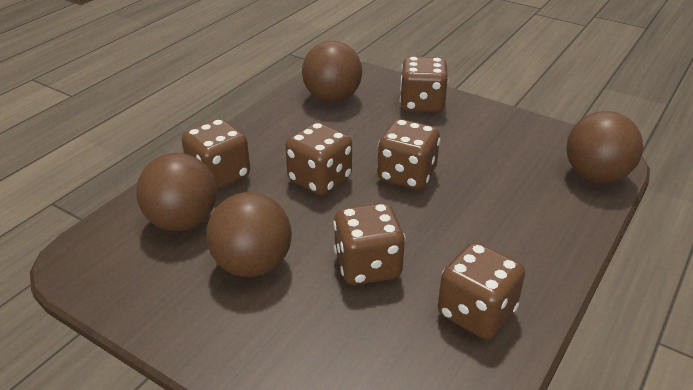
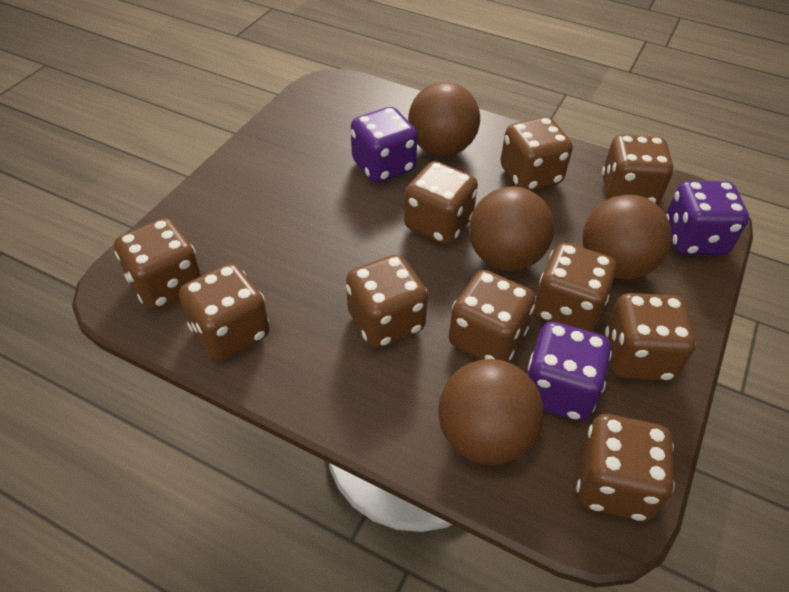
brown dice: 6 -> 10
purple dice: 0 -> 3

